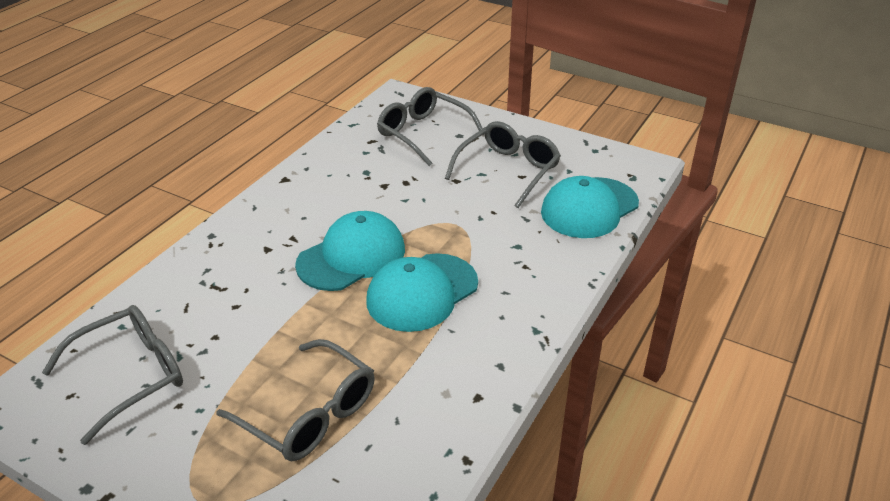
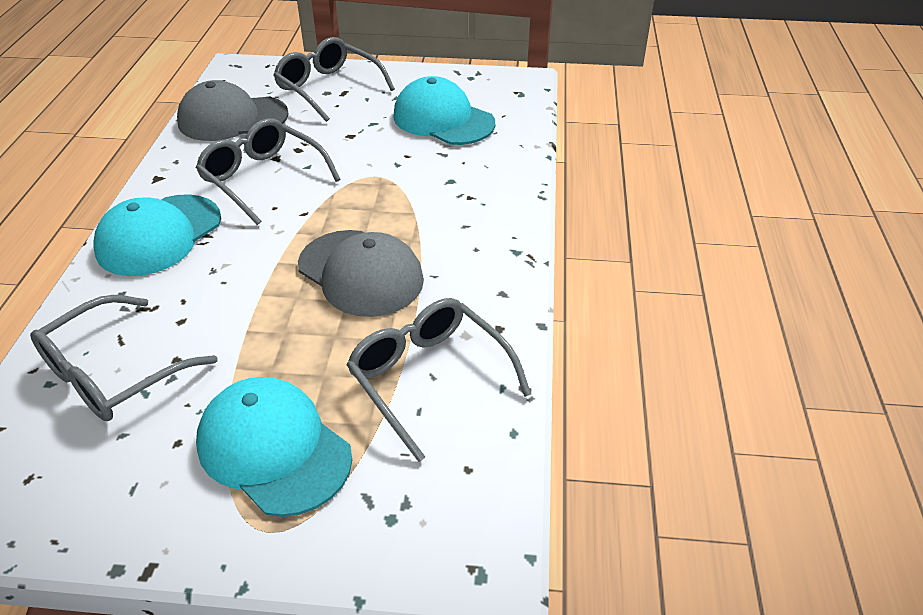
grey cap: 0 -> 2

